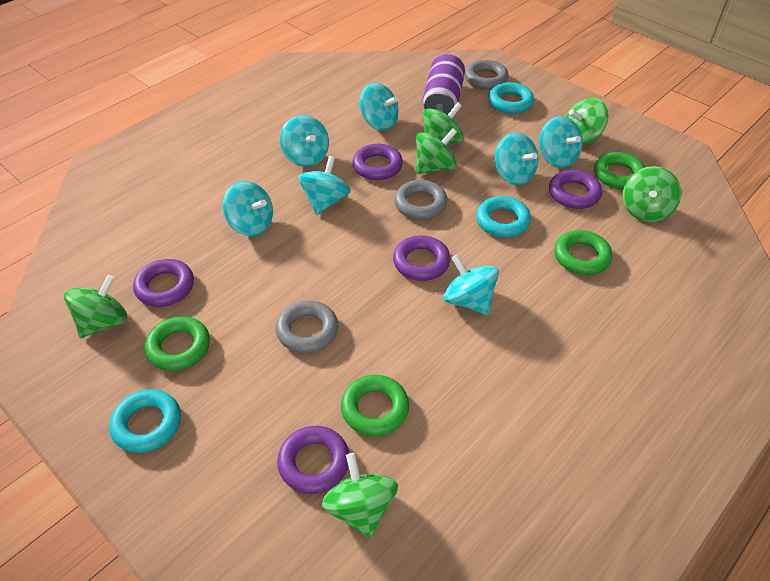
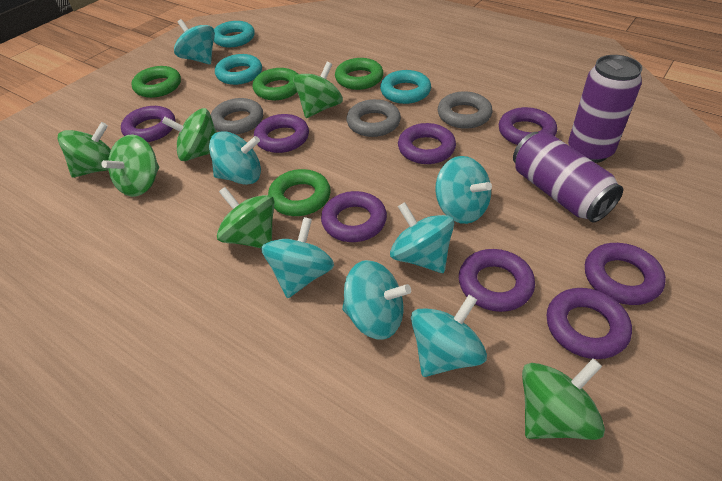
purple can: 1 -> 2
purple ring: 5 -> 8

